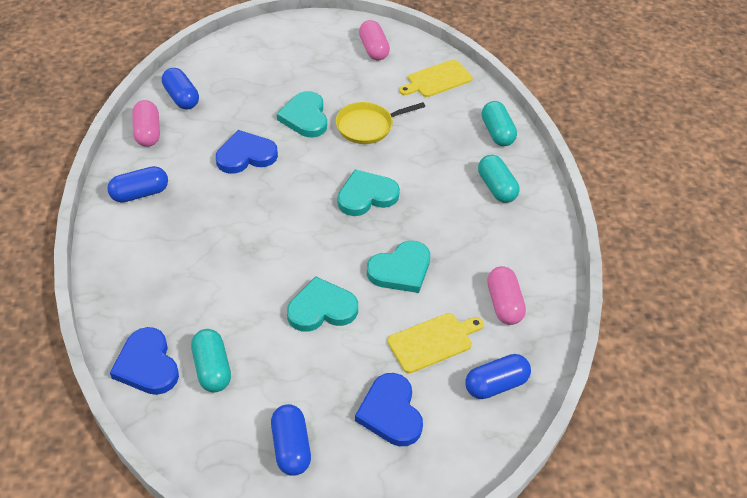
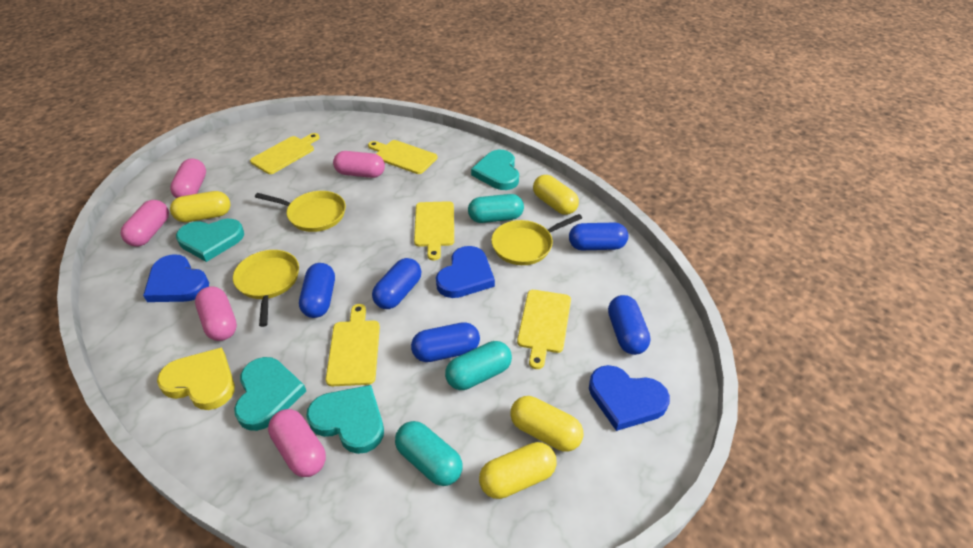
blue capsule: 4 -> 5
pink capsule: 3 -> 5
yellow capsule: 0 -> 4
yellow cutting board: 2 -> 5
yellow heart: 0 -> 1
yellow pan: 1 -> 3

